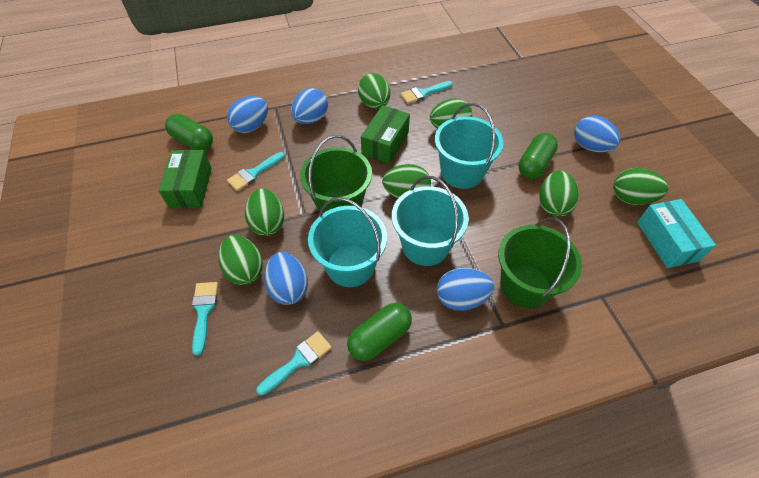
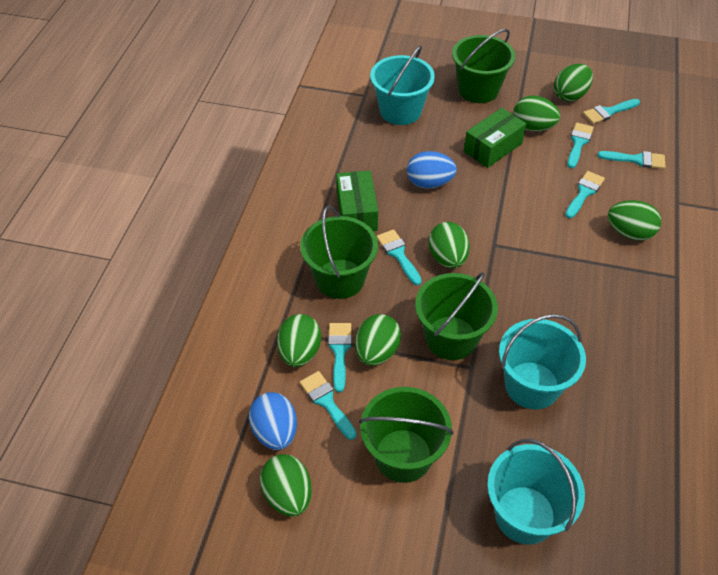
blue egg: 5 -> 2
green bucket: 2 -> 4
green capsule: 3 -> 0
turquoise box: 1 -> 0
turquoise brush: 4 -> 7

